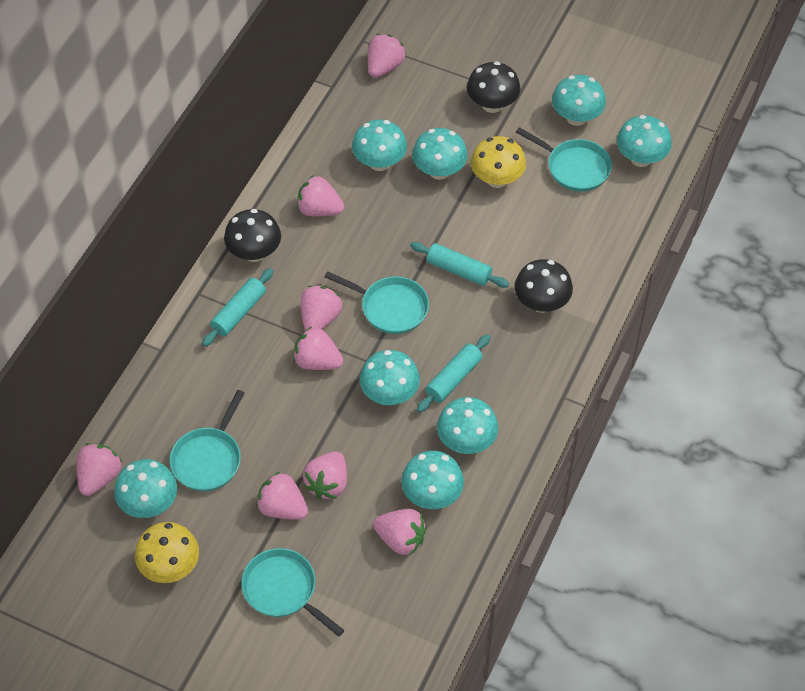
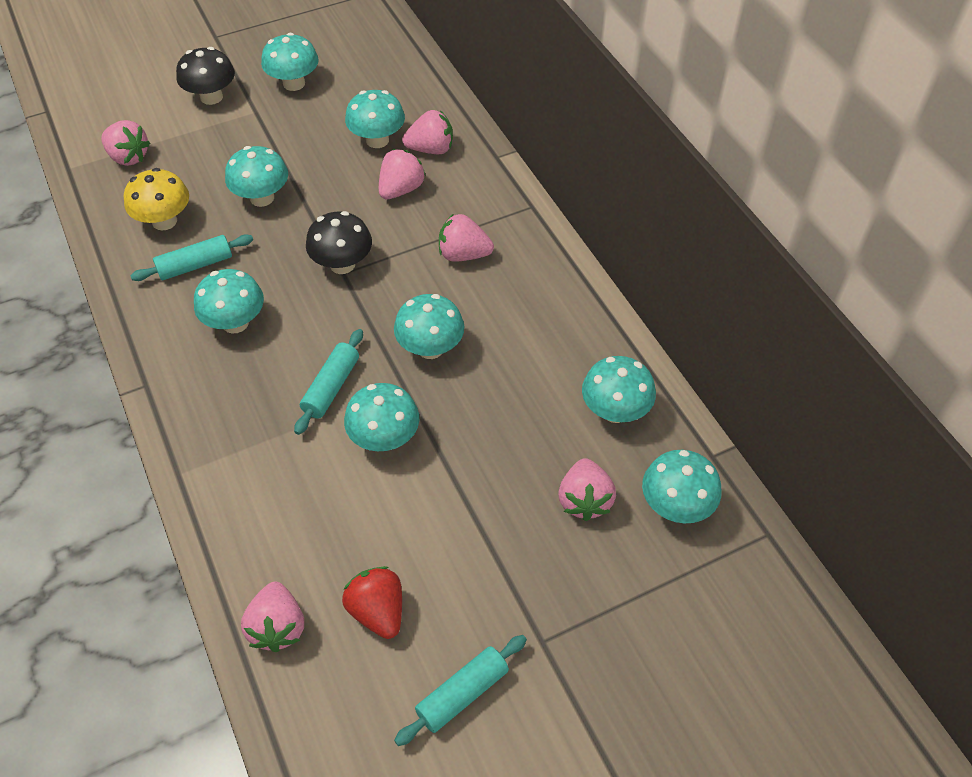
black mushroom: 3 -> 2
pink strawberry: 8 -> 6
red strawberry: 0 -> 1
turquoise pan: 4 -> 0
yellow mushroom: 2 -> 1

